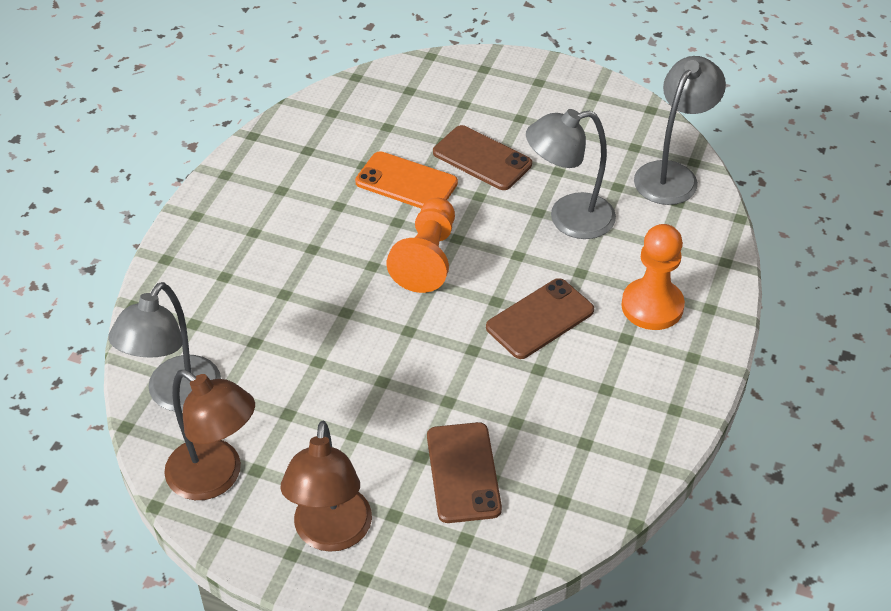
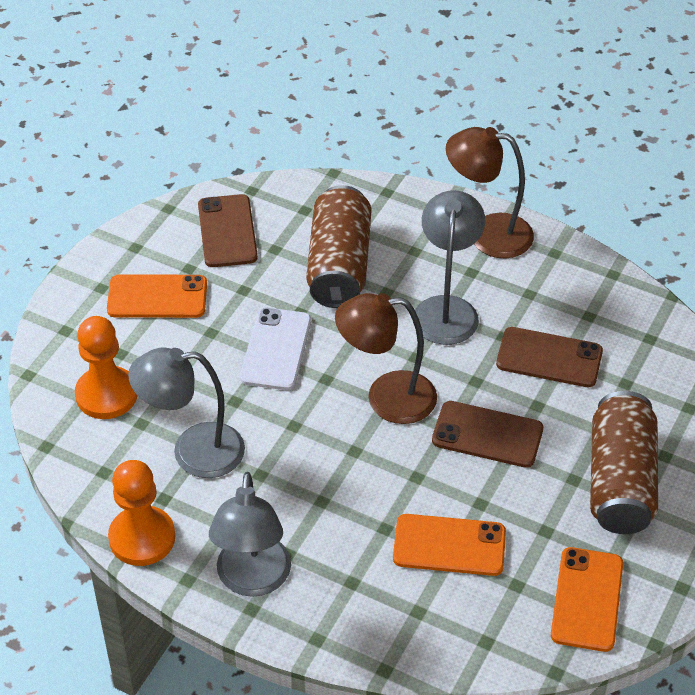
brown can: 0 -> 2
orange phone: 1 -> 3
white phone: 0 -> 1

